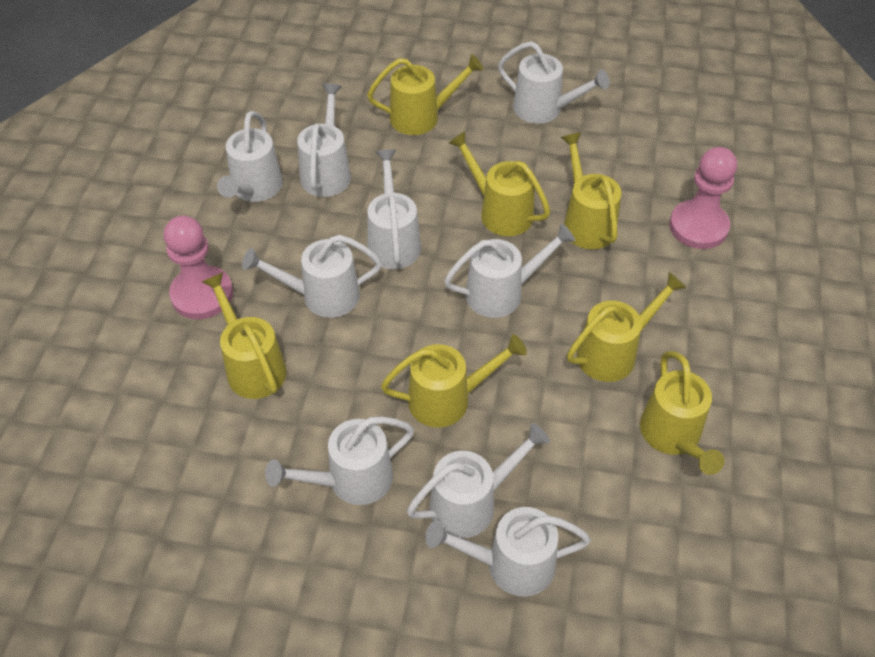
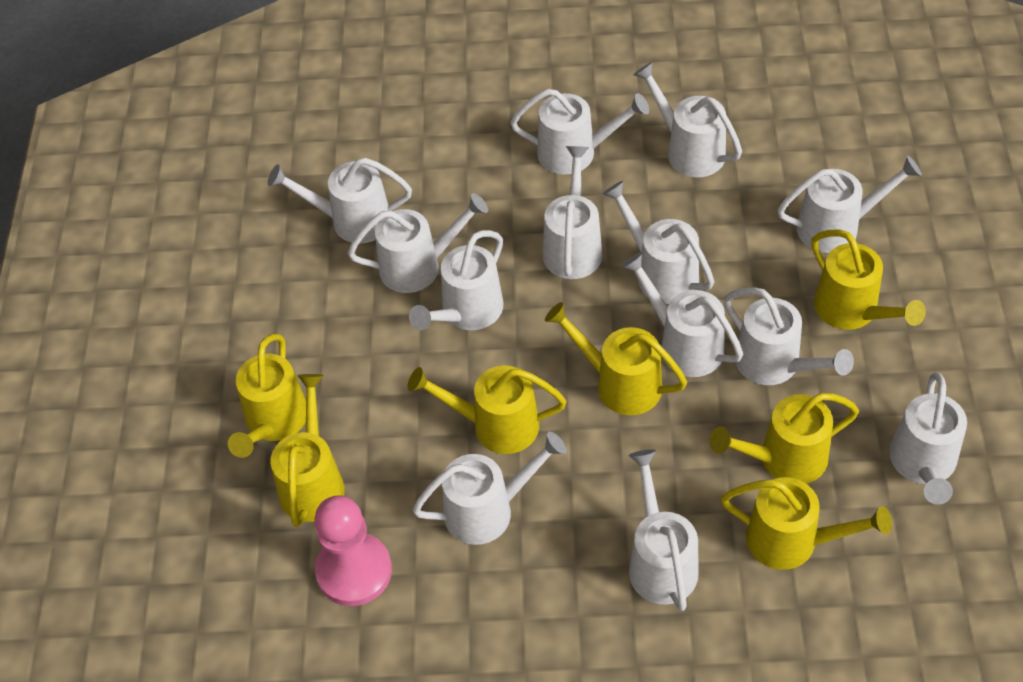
pink pawn: 2 -> 1
white watering can: 9 -> 13

